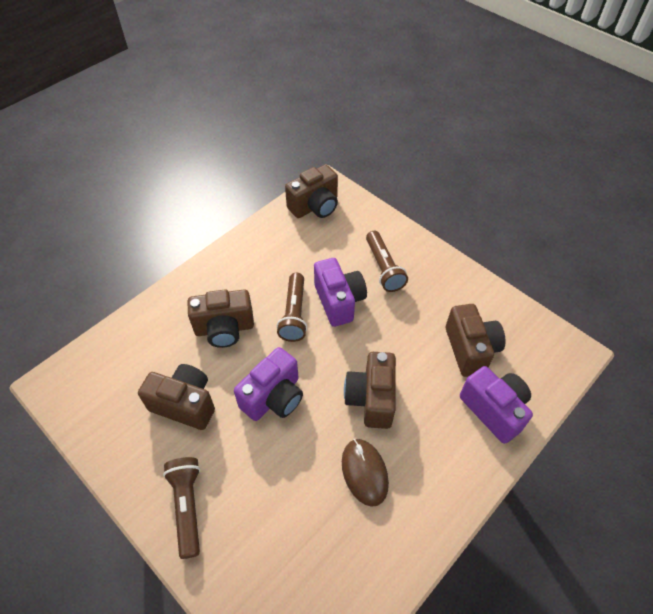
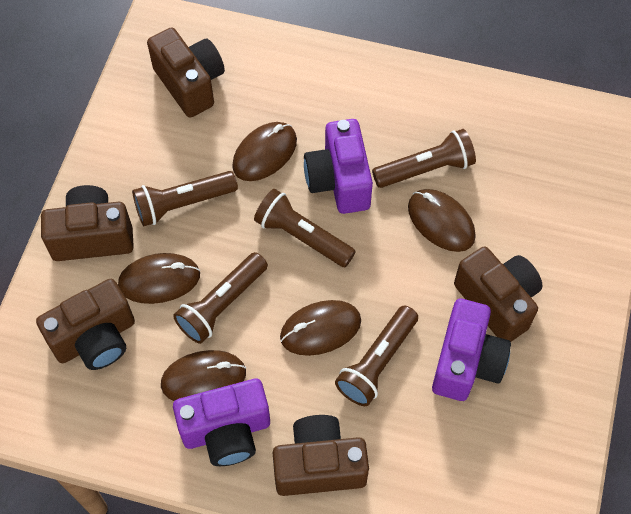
brown flashlight: 3 -> 5
brown mouse: 1 -> 5

